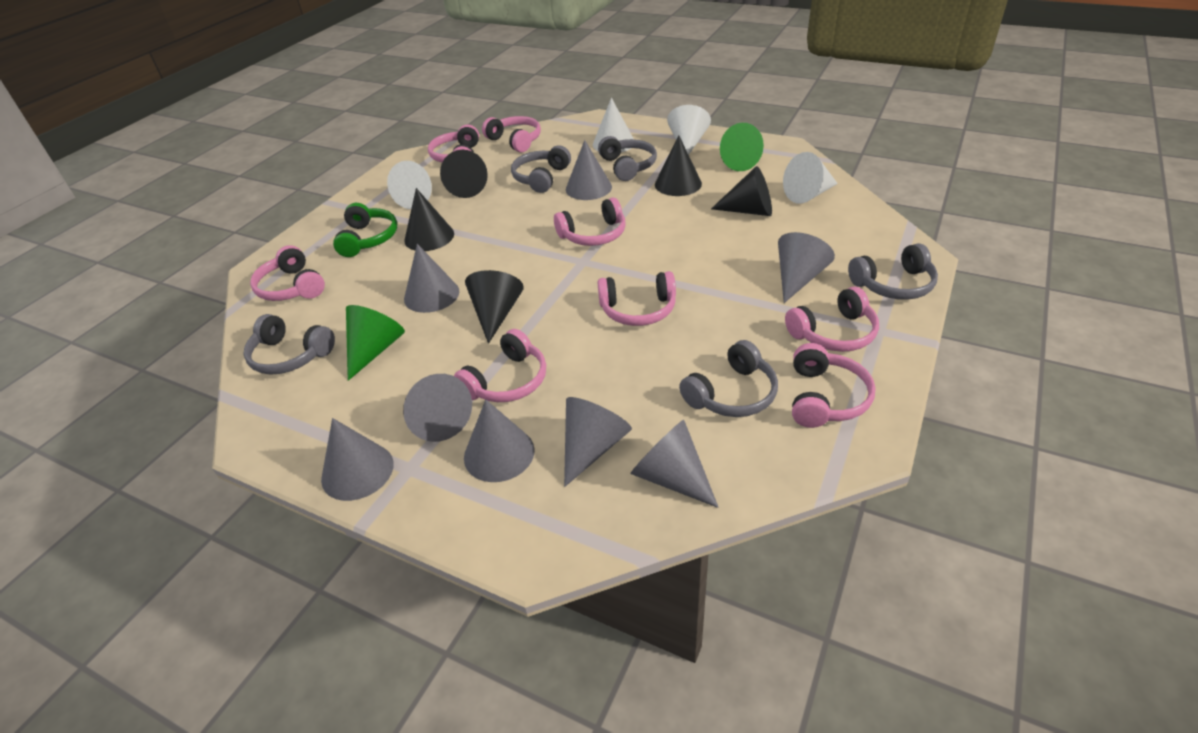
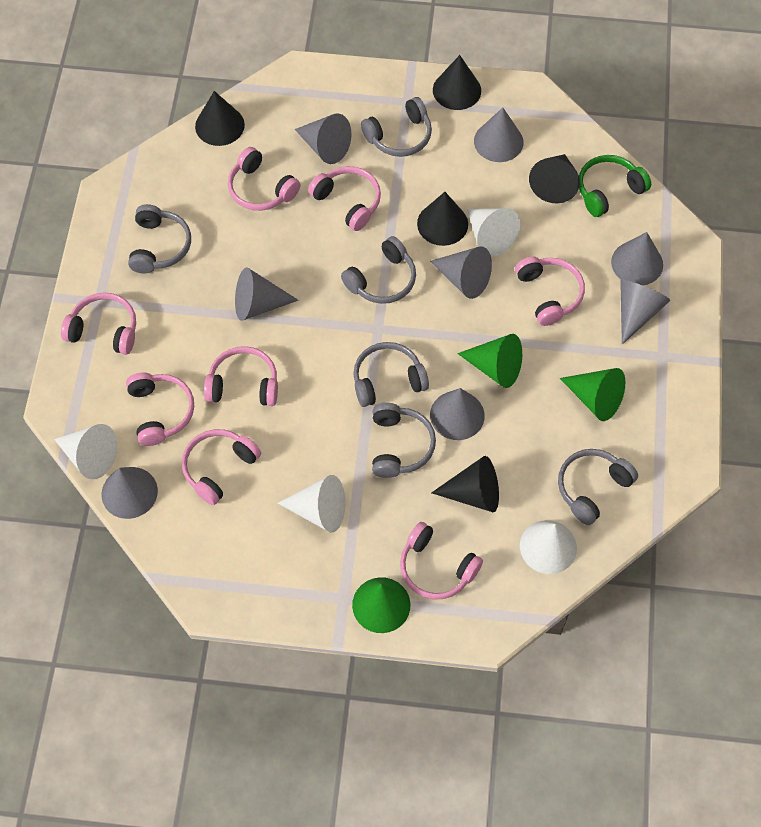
green cone: 2 -> 3
grey headphones: 5 -> 6

